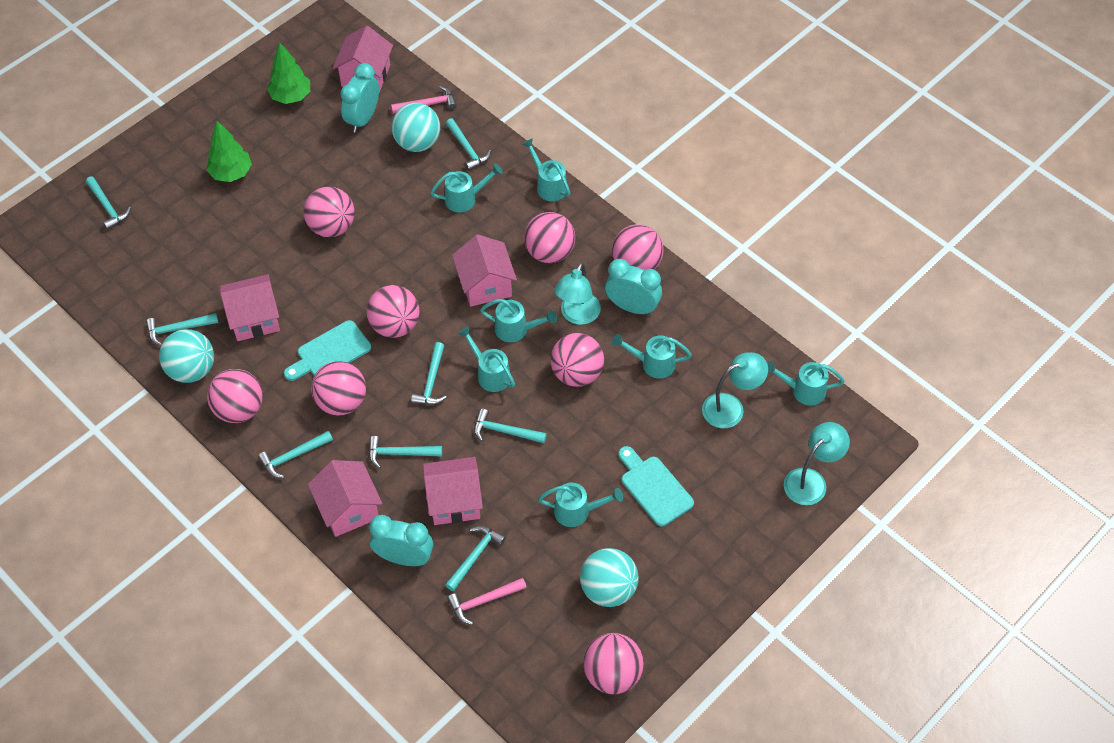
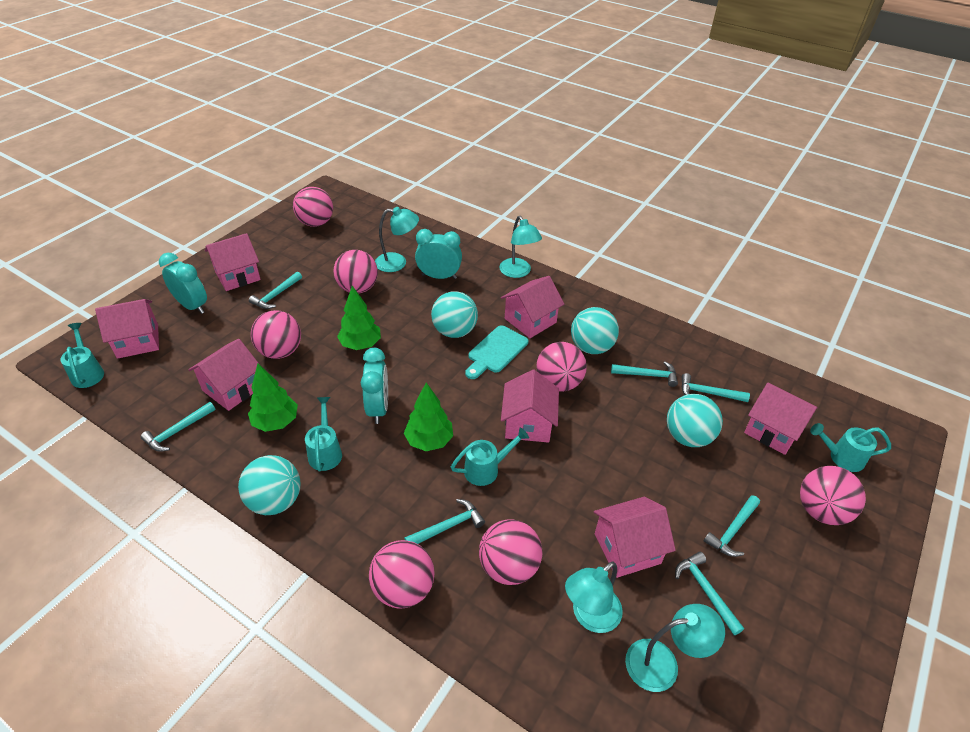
green tree: 2 -> 3
pink ball: 8 -> 7
pink hammer: 2 -> 0
pink house: 5 -> 7
turquoise ball: 3 -> 4
turquoise cutting board: 2 -> 1
turquoise hammer: 8 -> 7
turquoise lamp: 3 -> 4
turquoise watering can: 7 -> 4

